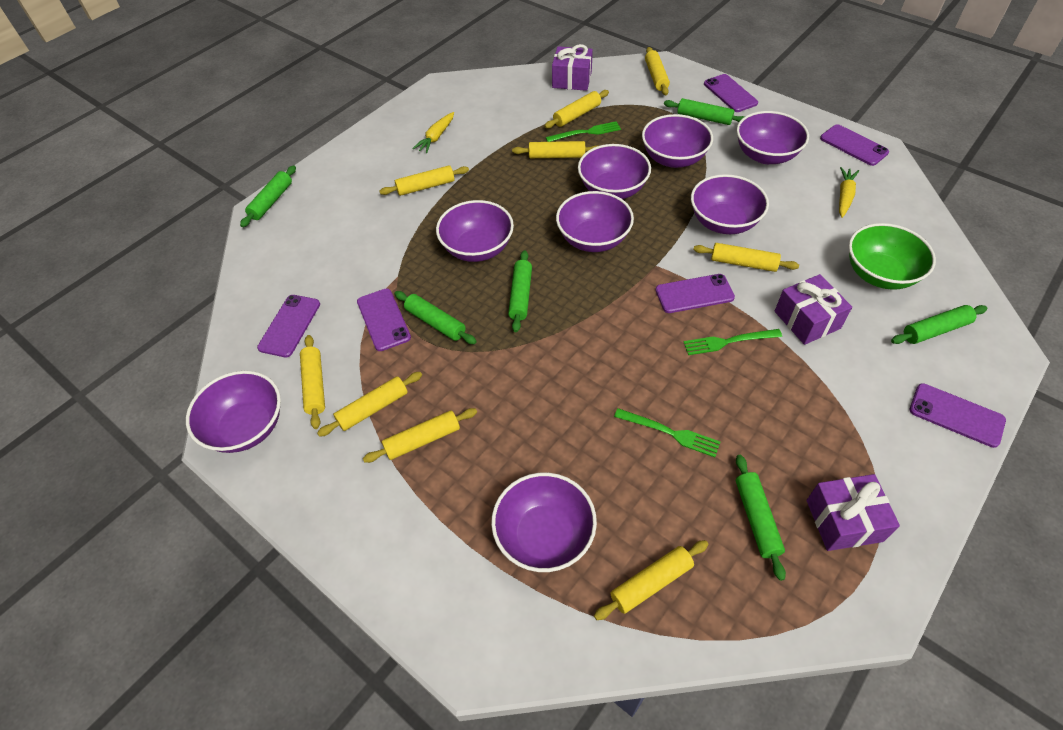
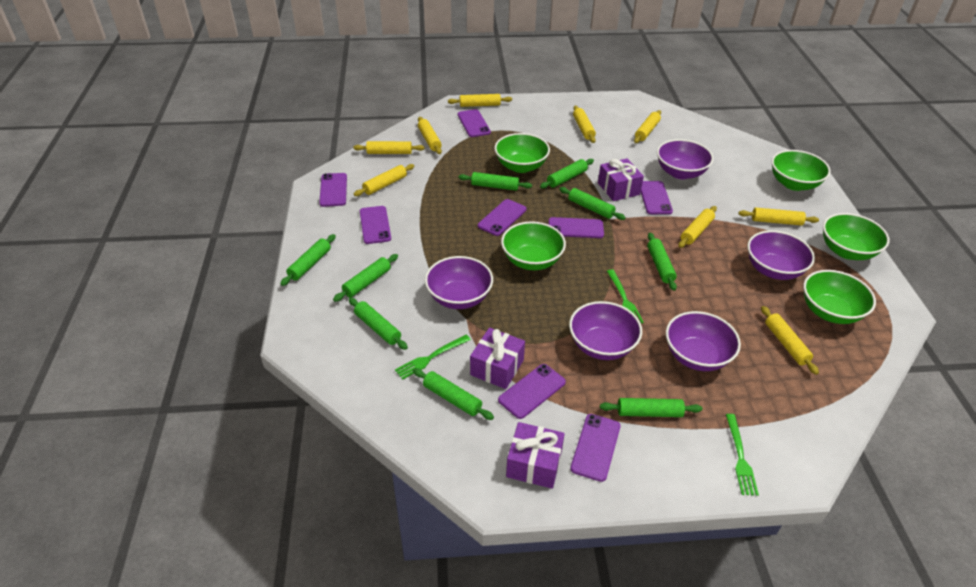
green bowl: 1 -> 5
green rolling pin: 6 -> 9
purple bowl: 8 -> 5
purple phone: 6 -> 8
yellow carrot: 2 -> 0

